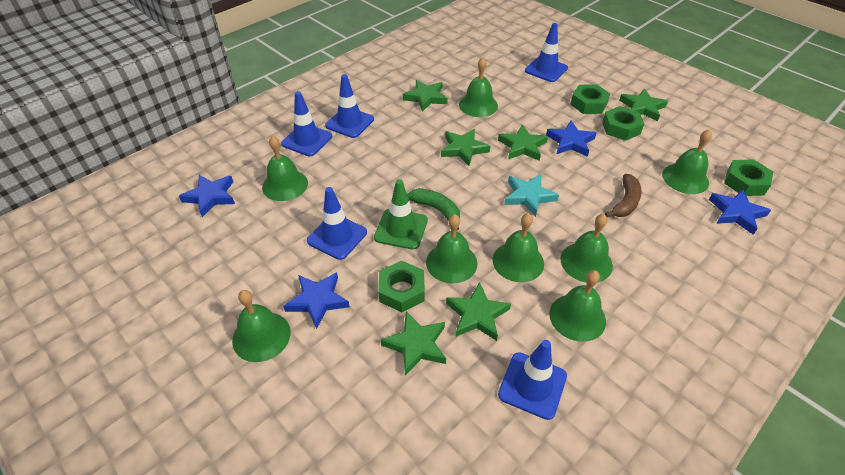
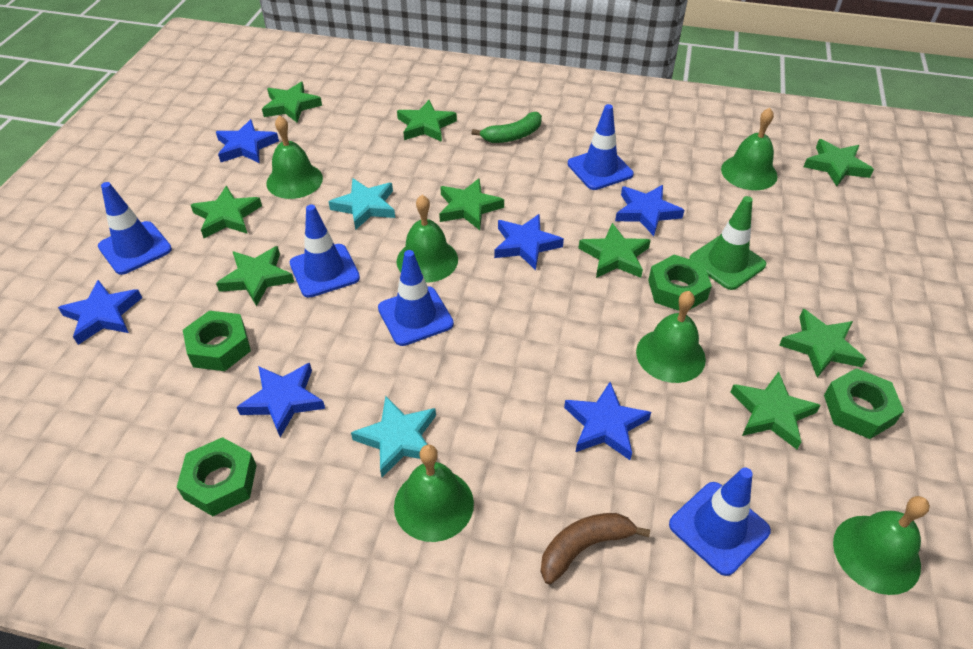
blue star: 4 -> 6
green bell: 8 -> 6
green star: 6 -> 9
turquoise star: 1 -> 2

